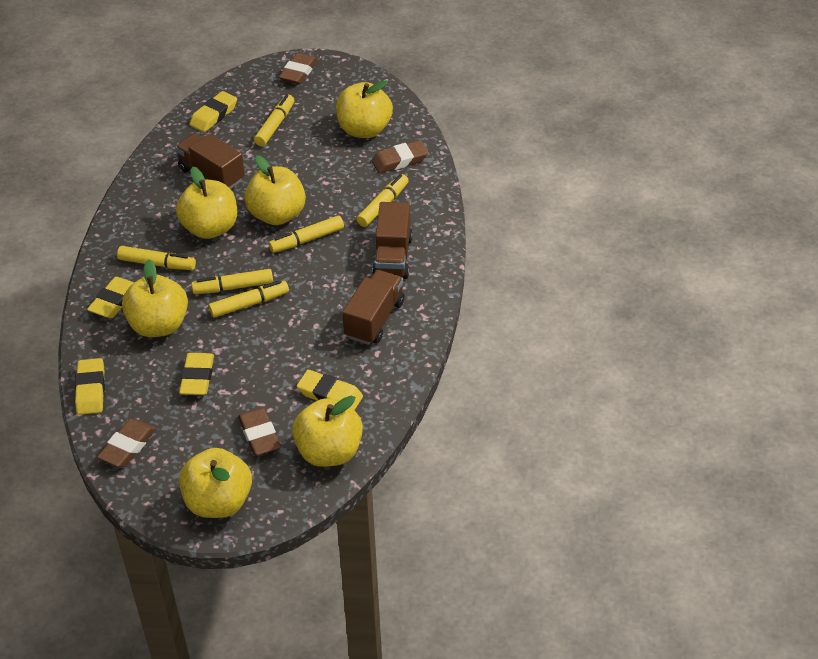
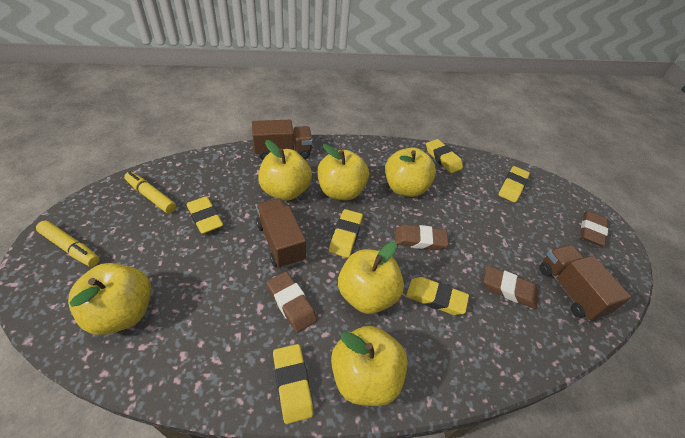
yellow eraser: 5 -> 6
yellow marker: 6 -> 2

